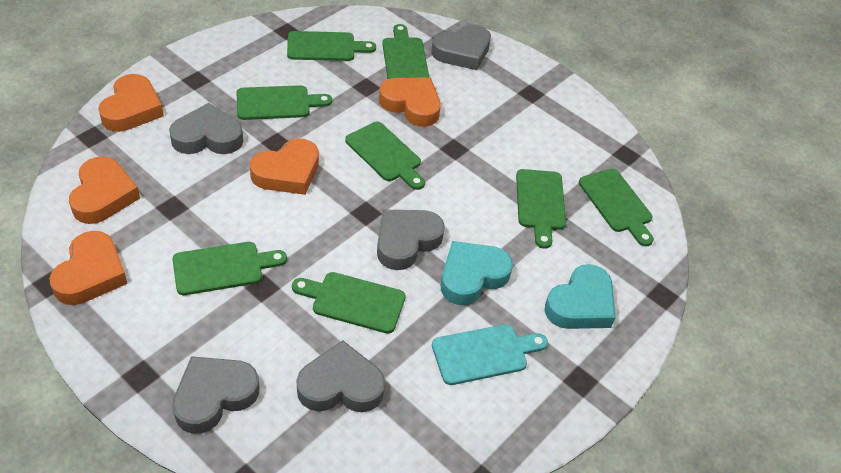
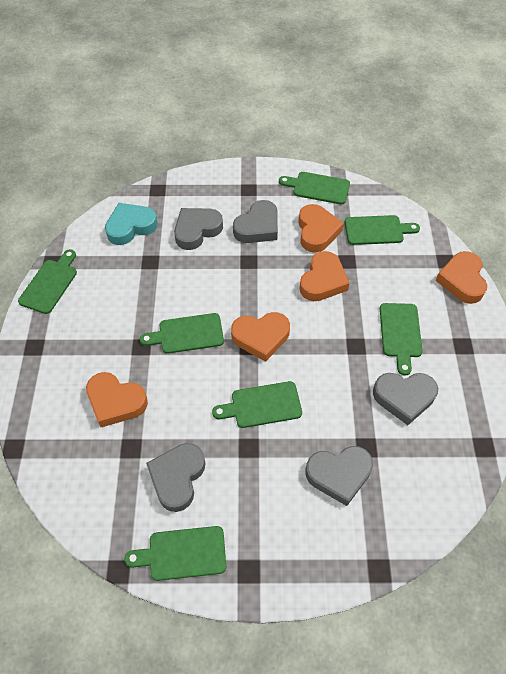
green cutting board: 8 -> 7
turquoise cutting board: 1 -> 0
turquoise heart: 2 -> 1

